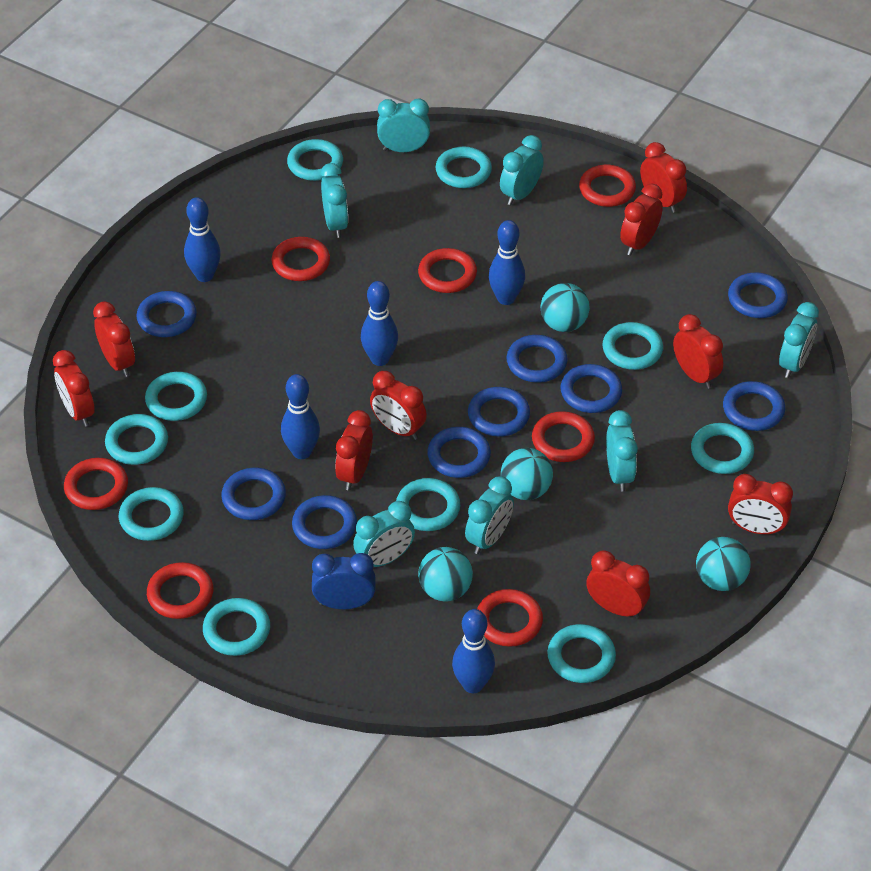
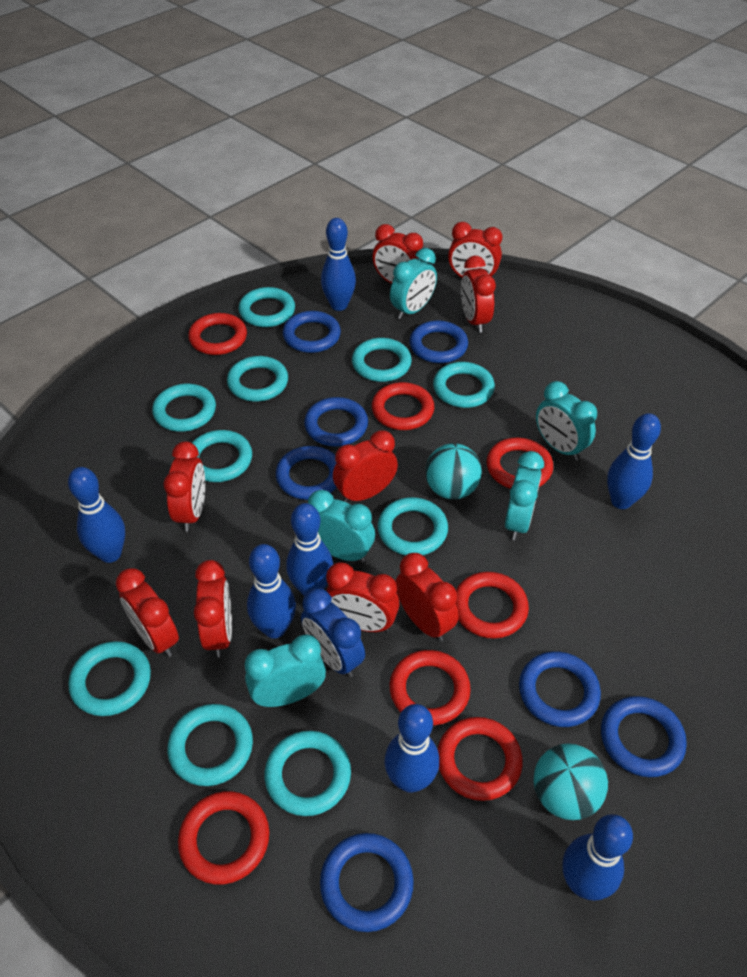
blue bowling pin: 5 -> 7
blue ring: 9 -> 7
turquoise ball: 4 -> 2
turquoise clock: 7 -> 5

